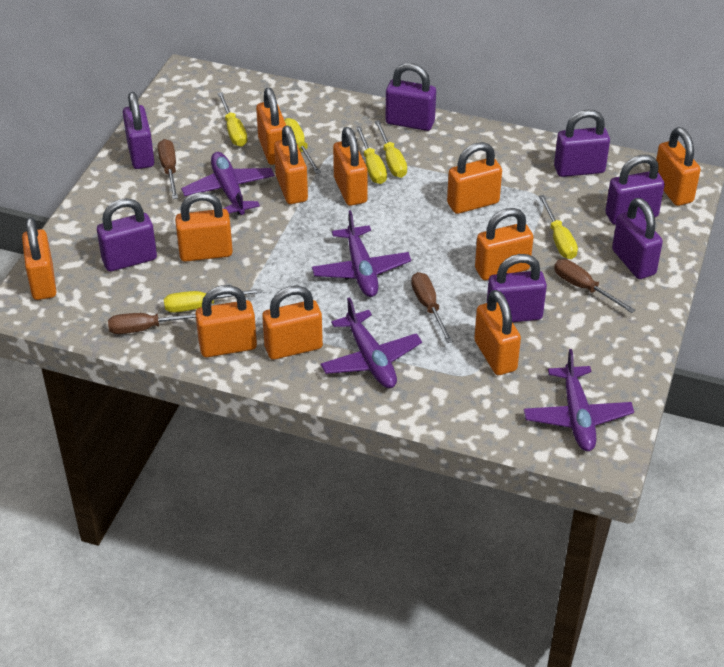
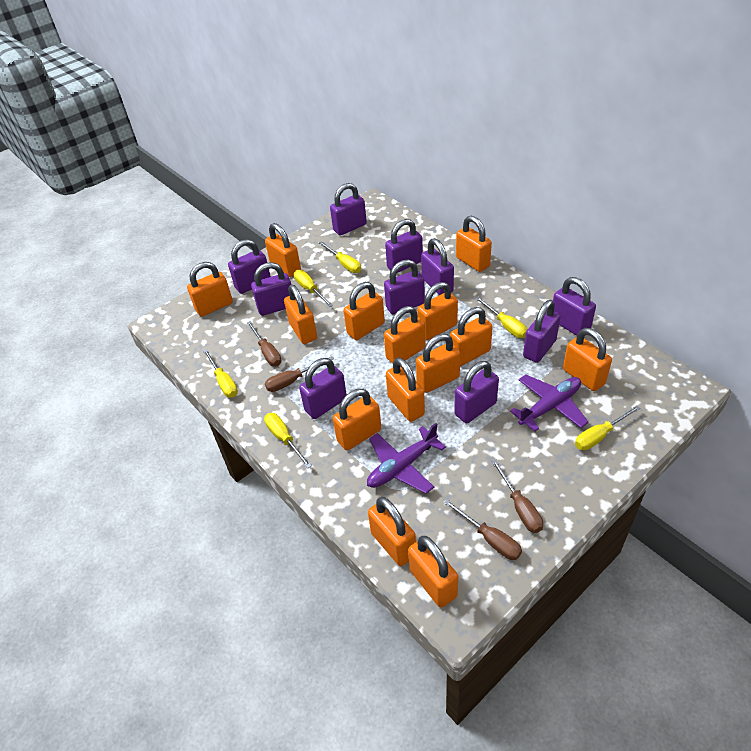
orange padlock: 11 -> 14
purple padlock: 7 -> 10
purple plane: 4 -> 2

